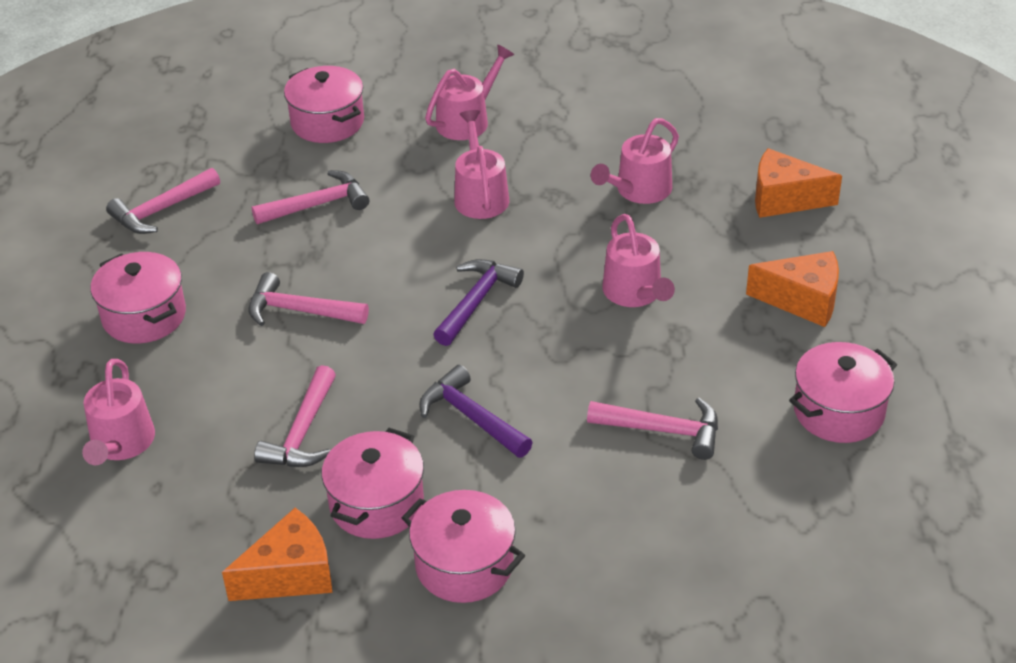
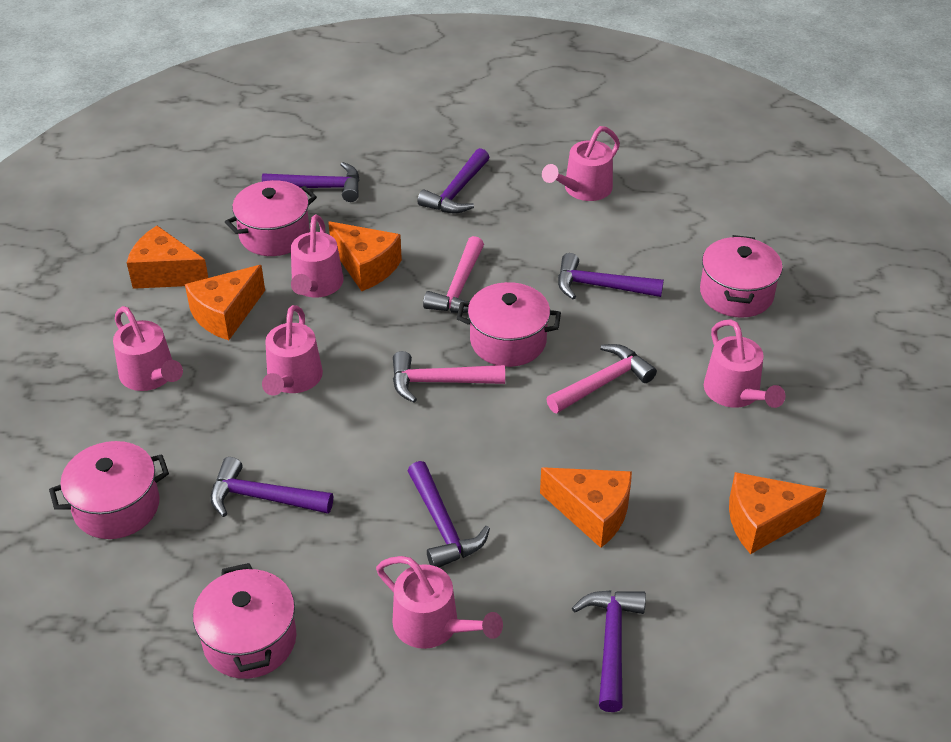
orange cheese: 3 -> 5
pink hammer: 5 -> 3
pink watering can: 5 -> 6
purple hammer: 2 -> 6

